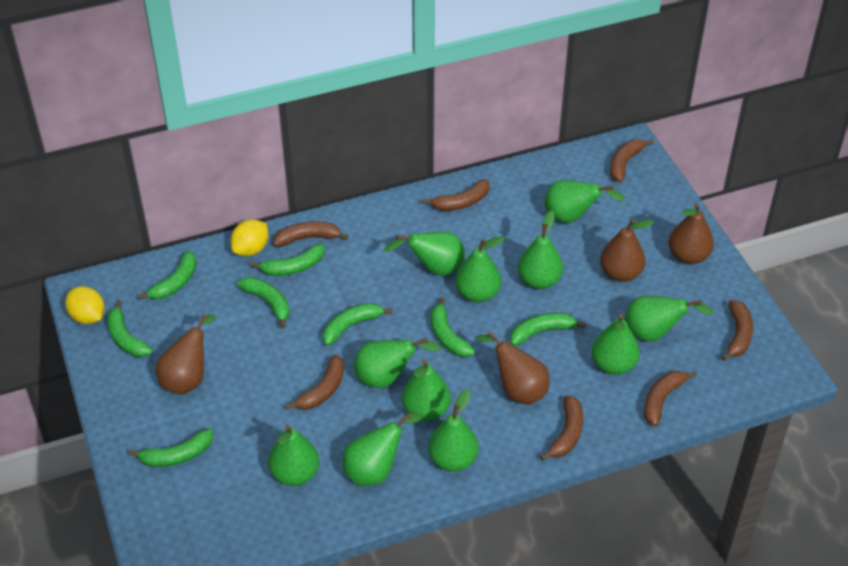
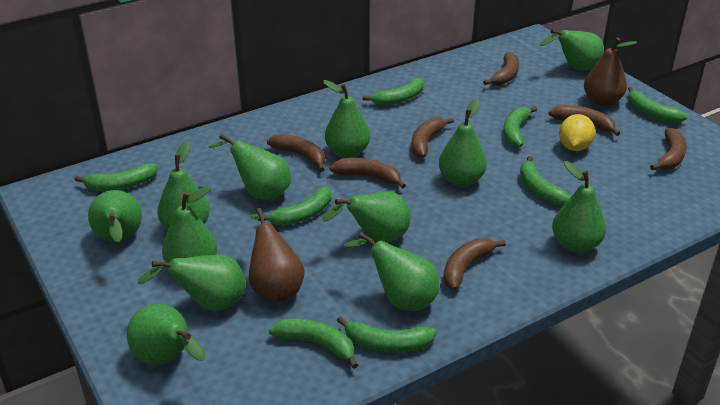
brown pear: 4 -> 2
green pear: 11 -> 12
yellow lemon: 2 -> 1

